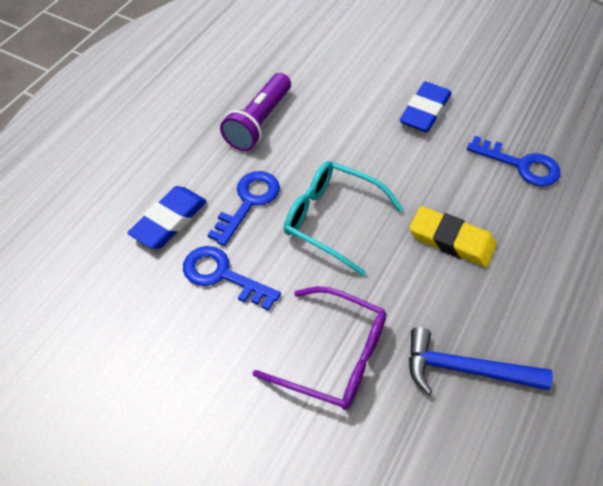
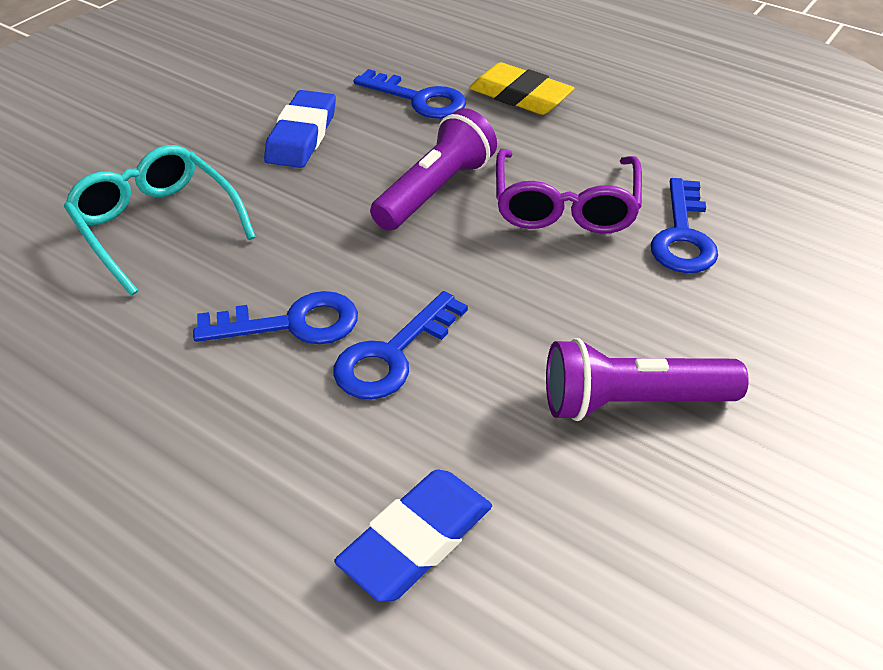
blue hammer: 1 -> 0
blue key: 3 -> 4
purple flashlight: 1 -> 2

